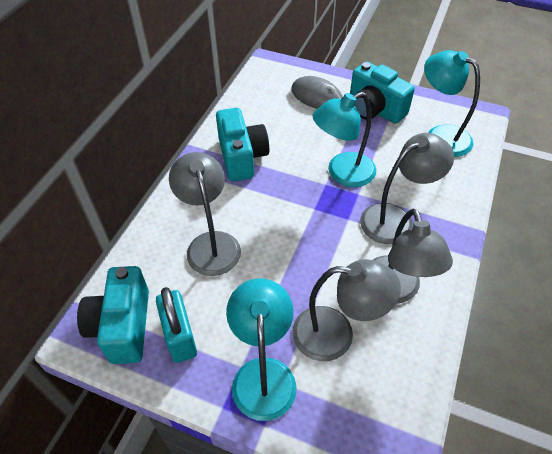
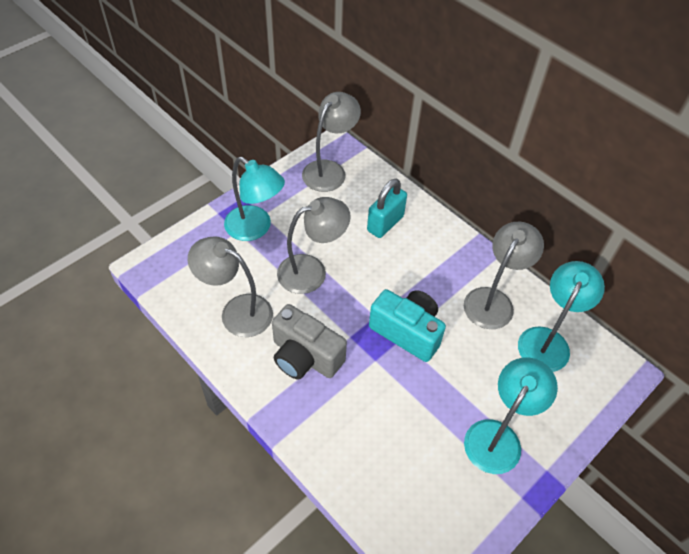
grey camera: 0 -> 1
grey mouse: 1 -> 0
turquoise camera: 3 -> 1

